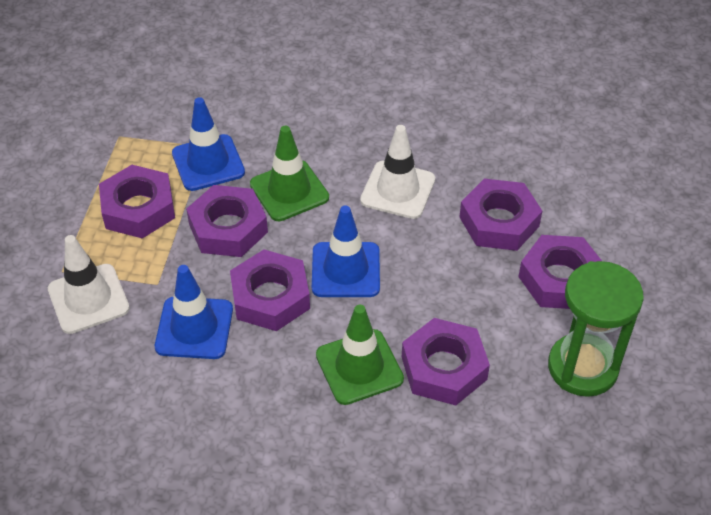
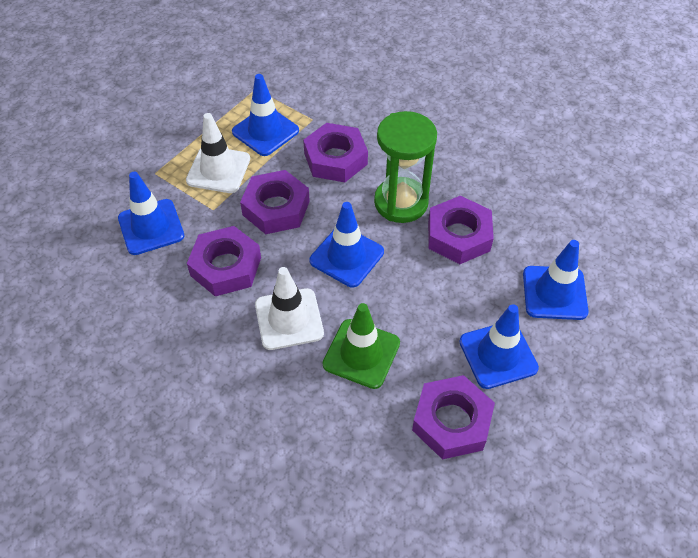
blue traffic cone: 3 -> 5
green traffic cone: 2 -> 1
purple nut: 6 -> 5

